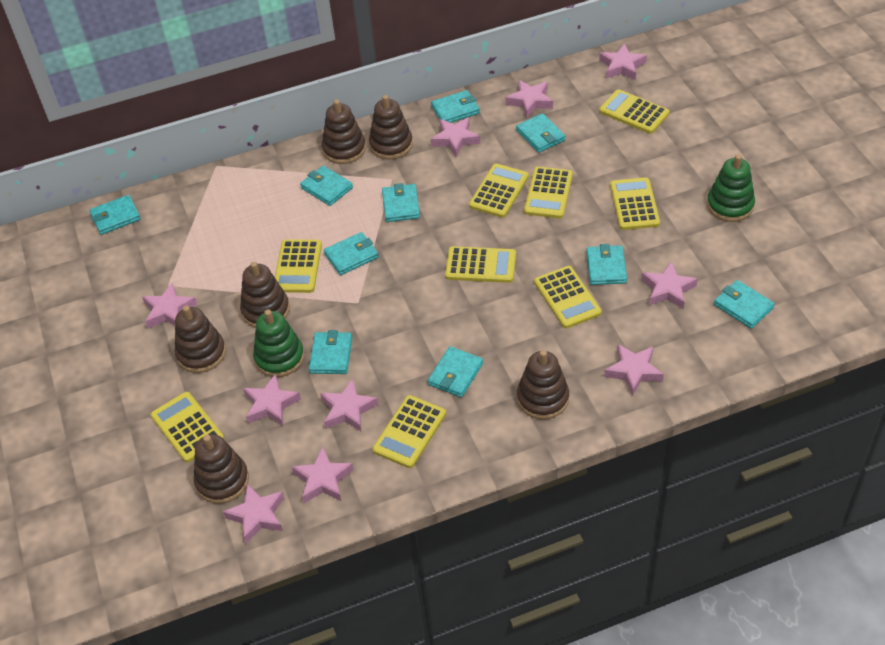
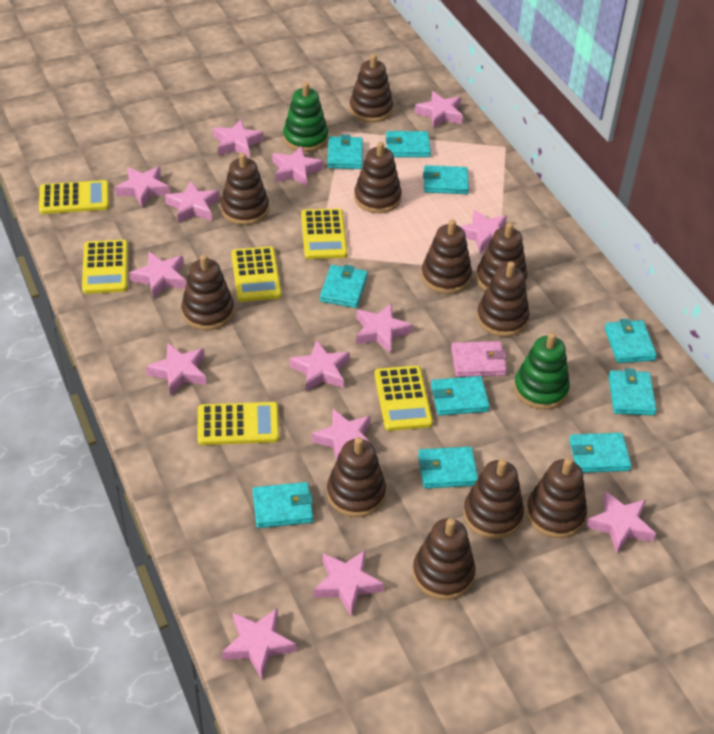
brown stacking toy: 6 -> 11
pink star: 10 -> 14
pink wallet: 0 -> 1
yellow calculator: 9 -> 6

